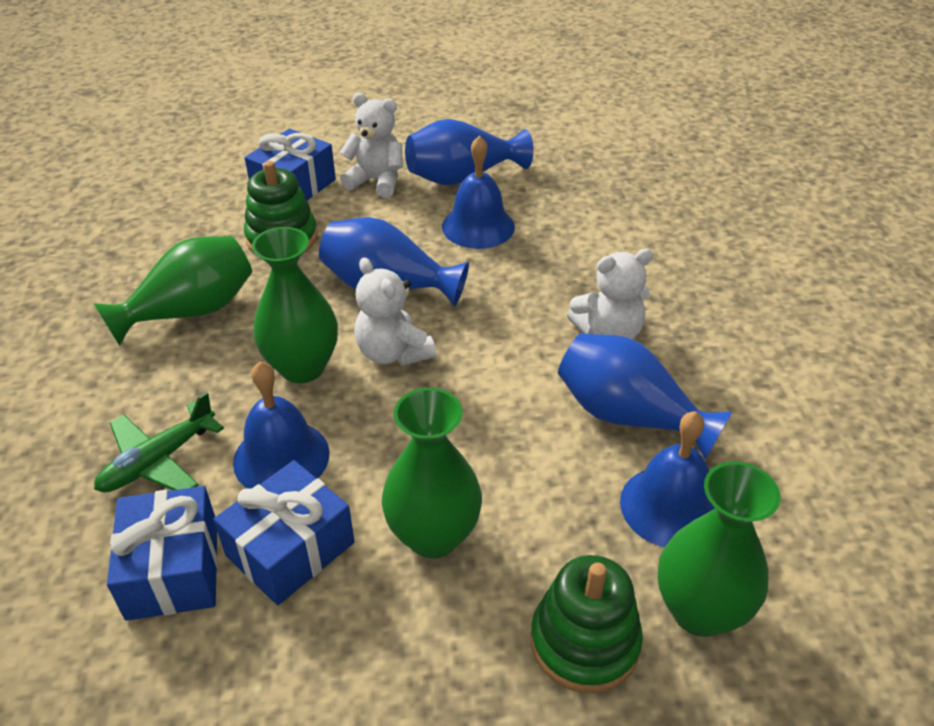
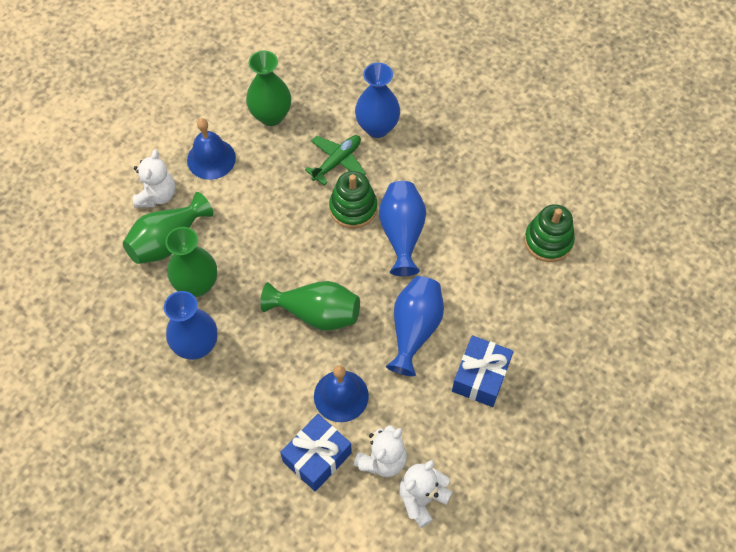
blue bell: 3 -> 2
blue gift: 3 -> 2
blue vase: 3 -> 4

